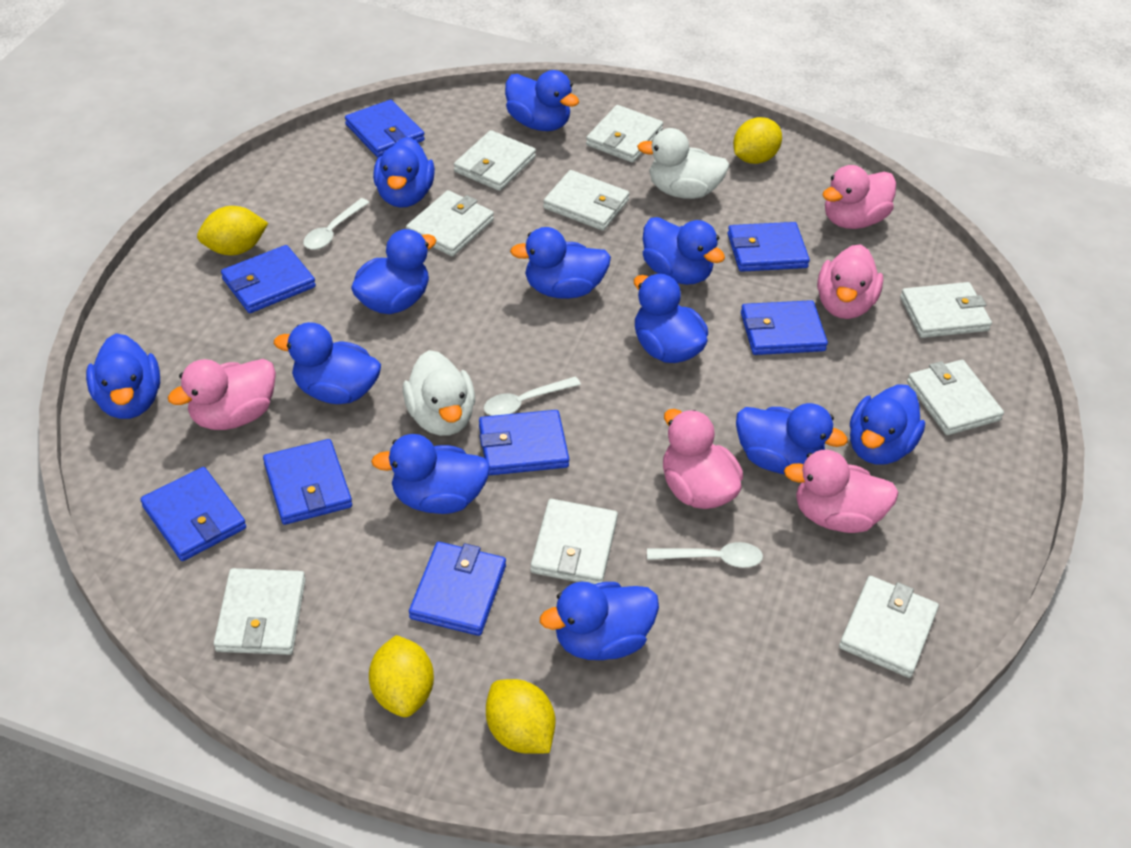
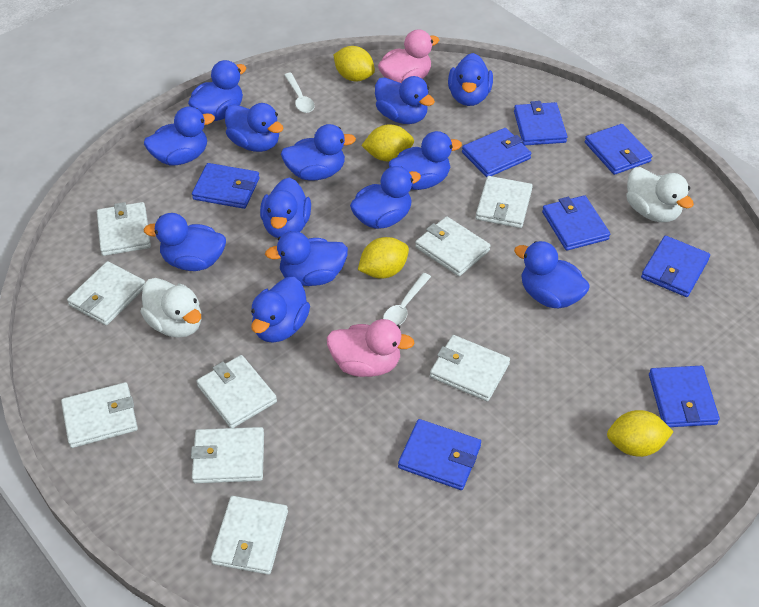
blue duck: 12 -> 13
pink duck: 5 -> 2
white spoon: 3 -> 2

